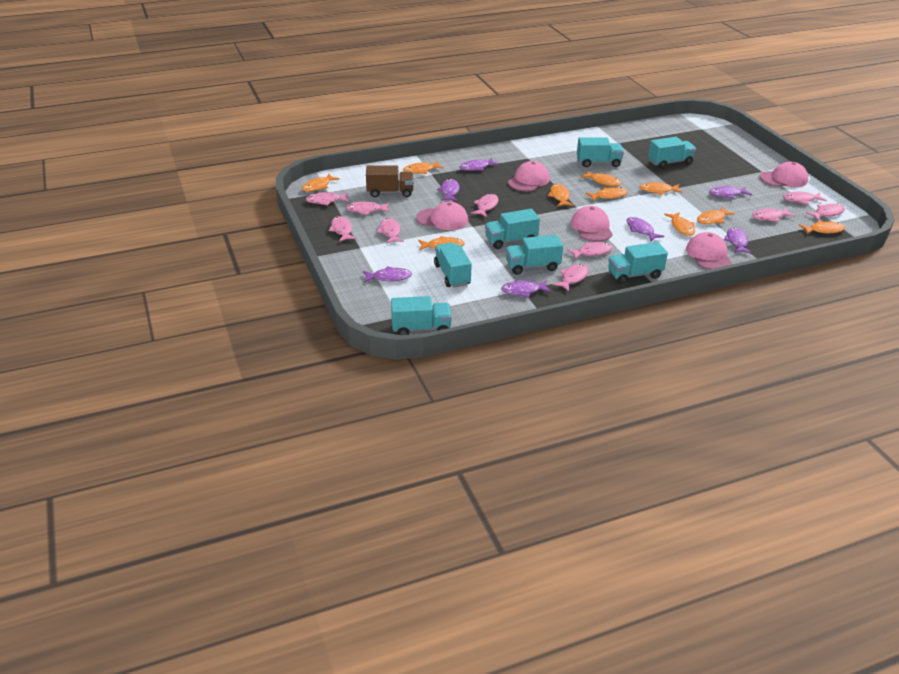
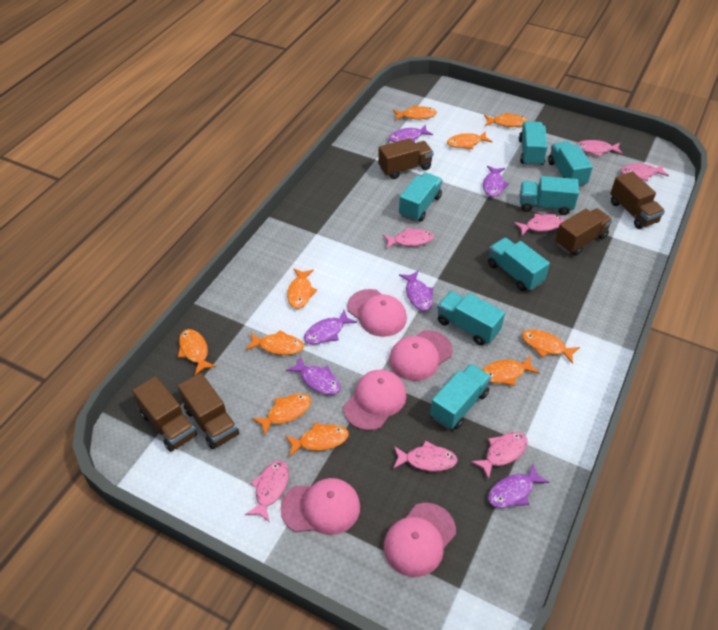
brown truck: 1 -> 5
pink fish: 10 -> 7
purple fish: 7 -> 6

